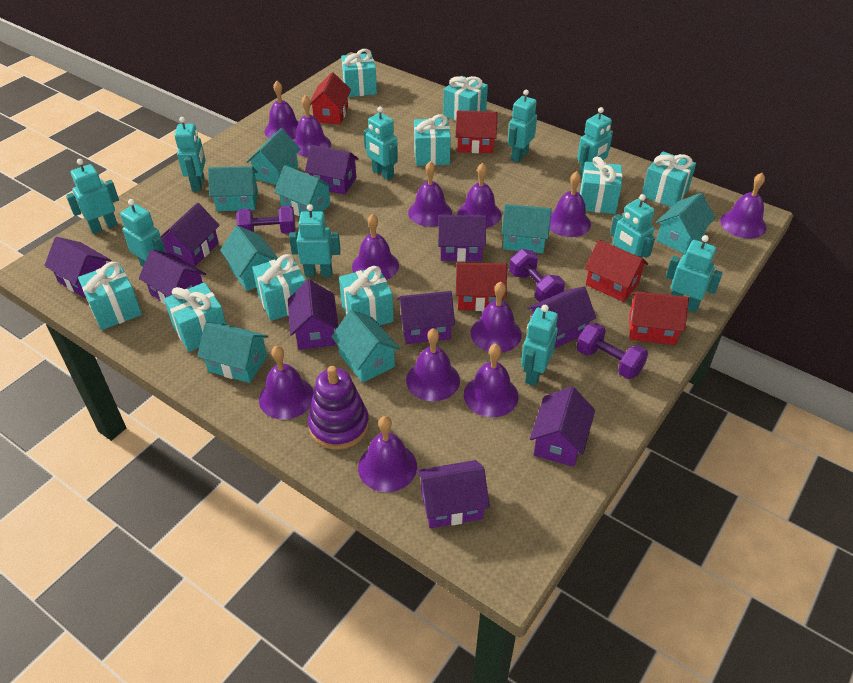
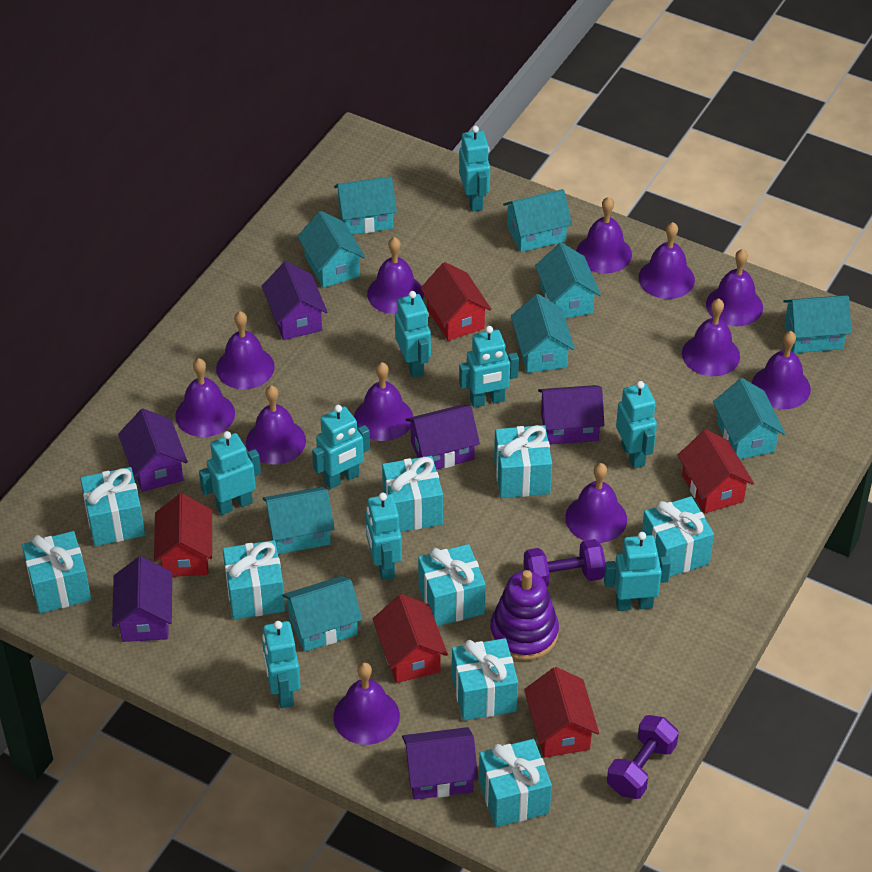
purple dumbbell: 3 -> 2
purple house: 10 -> 6
turquoise house: 8 -> 9
turquoise robot: 10 -> 9

